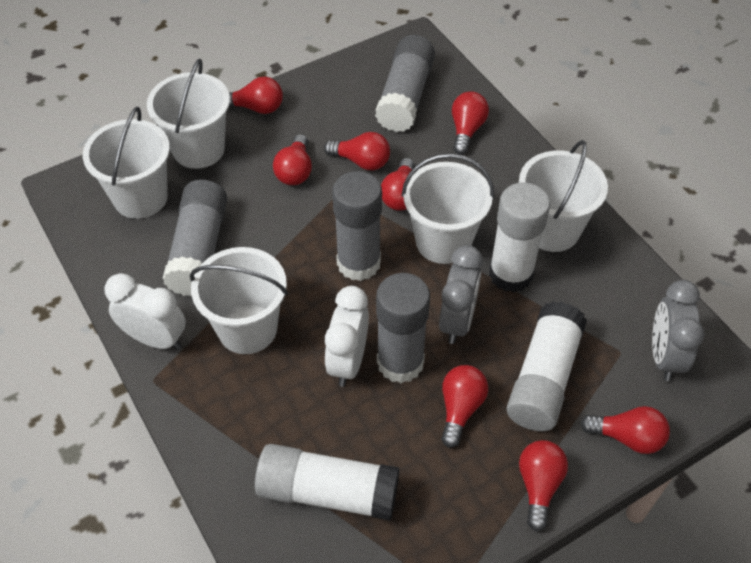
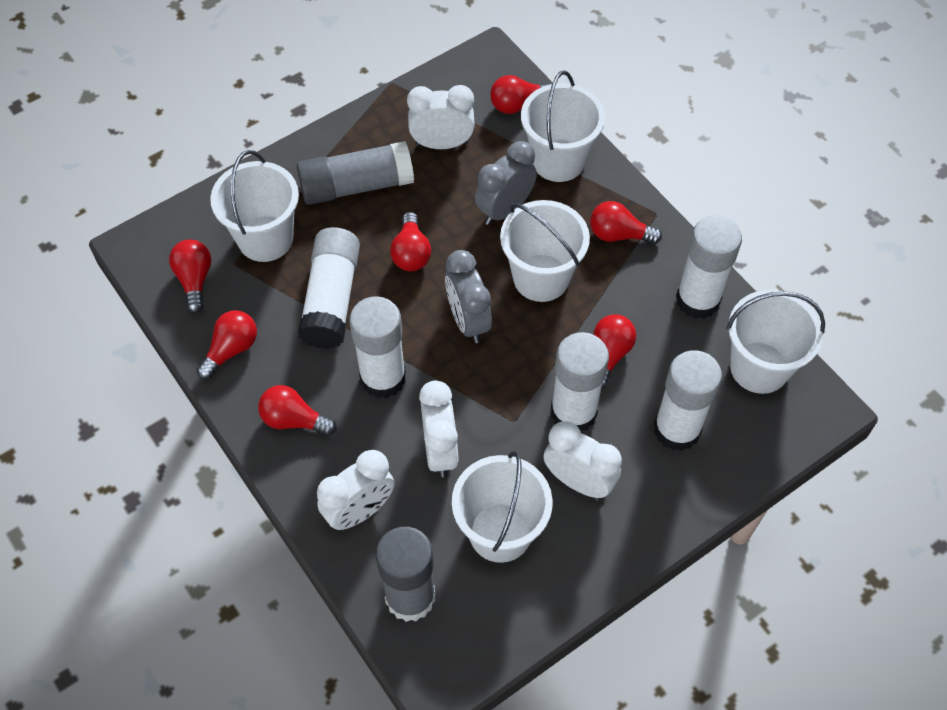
grey glue stick: 4 -> 2
red light bulb: 8 -> 7
white clock: 2 -> 4
white glue stick: 3 -> 5

